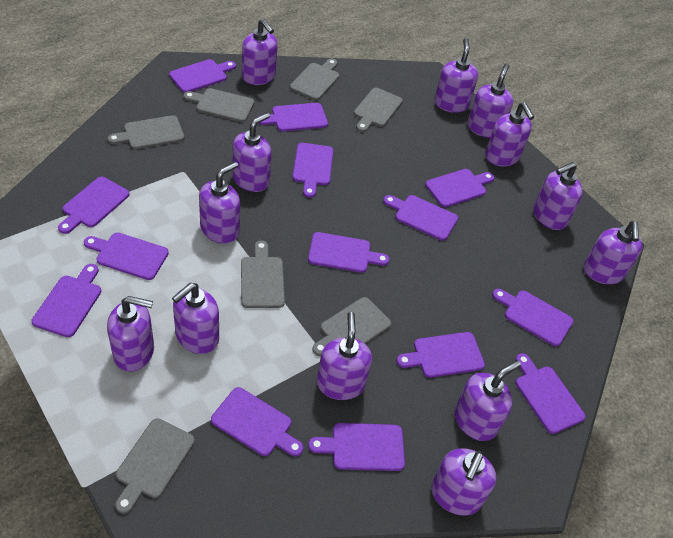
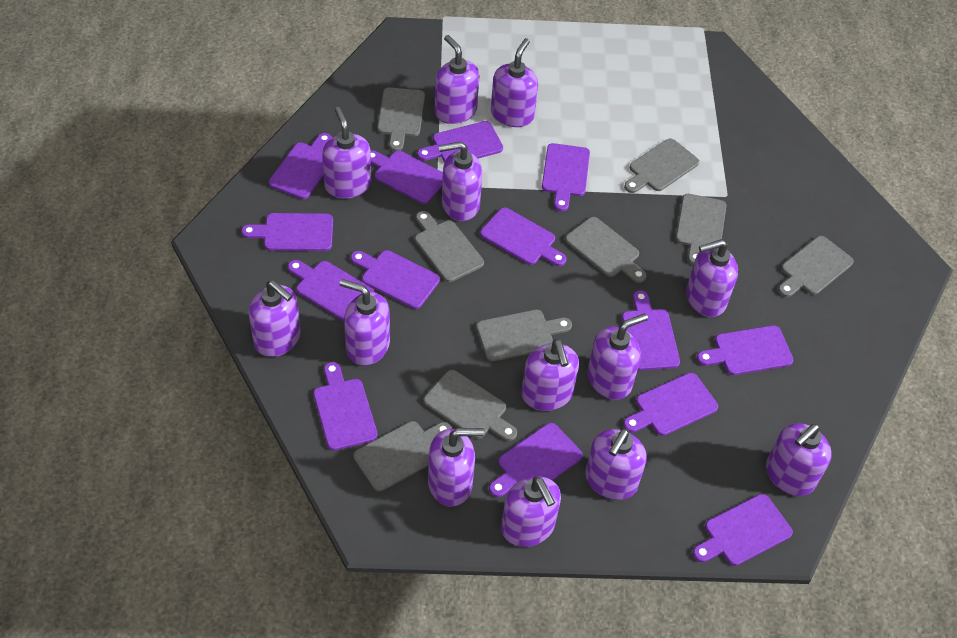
grey cutting board: 7 -> 9

